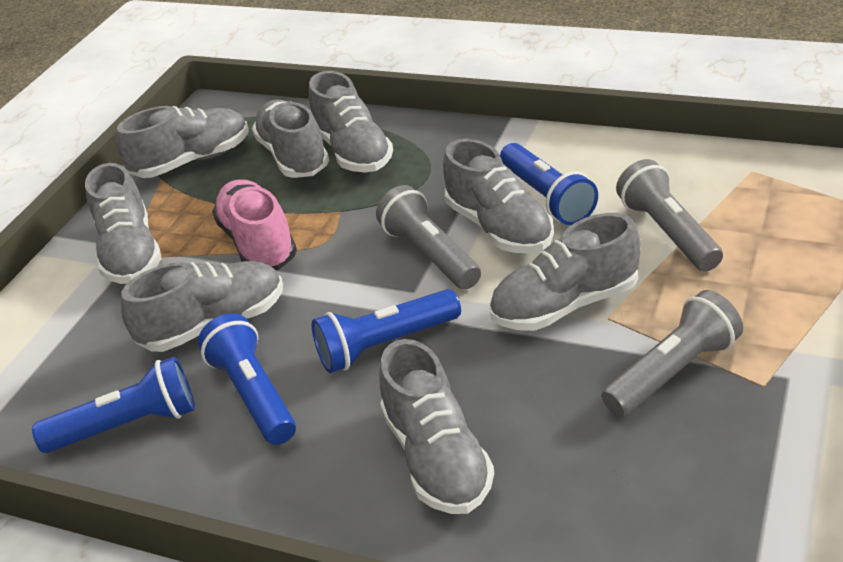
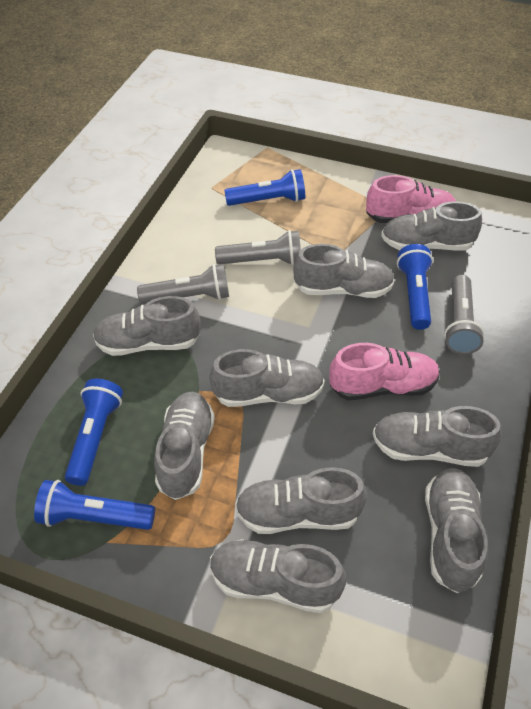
grey shoe: 8 -> 9
pink shoe: 1 -> 2

